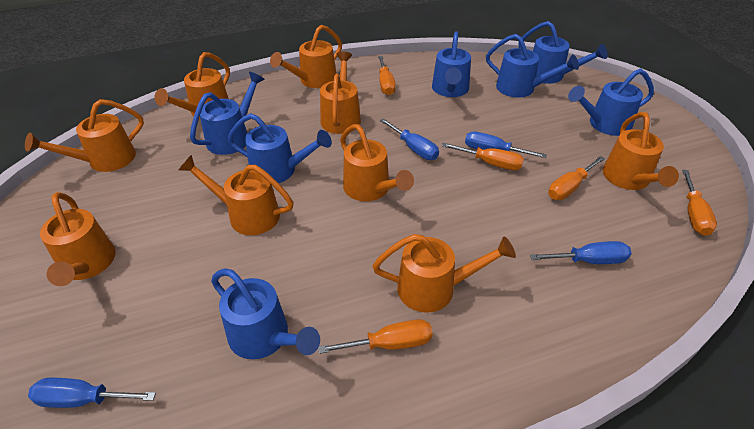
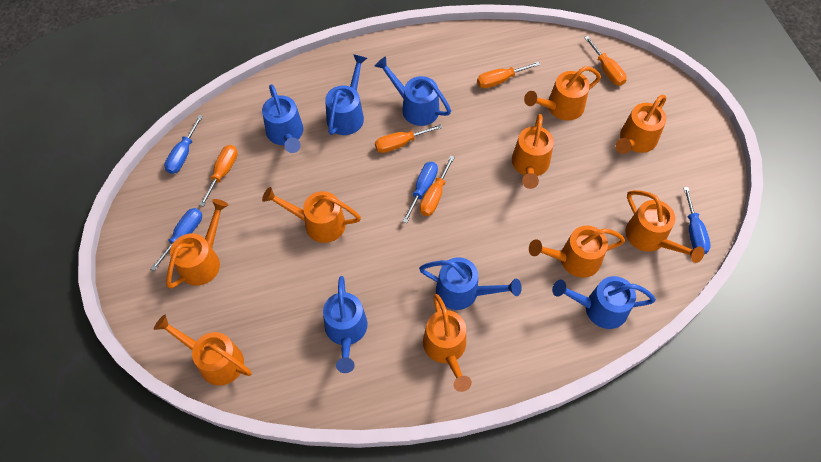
blue watering can: 7 -> 6

